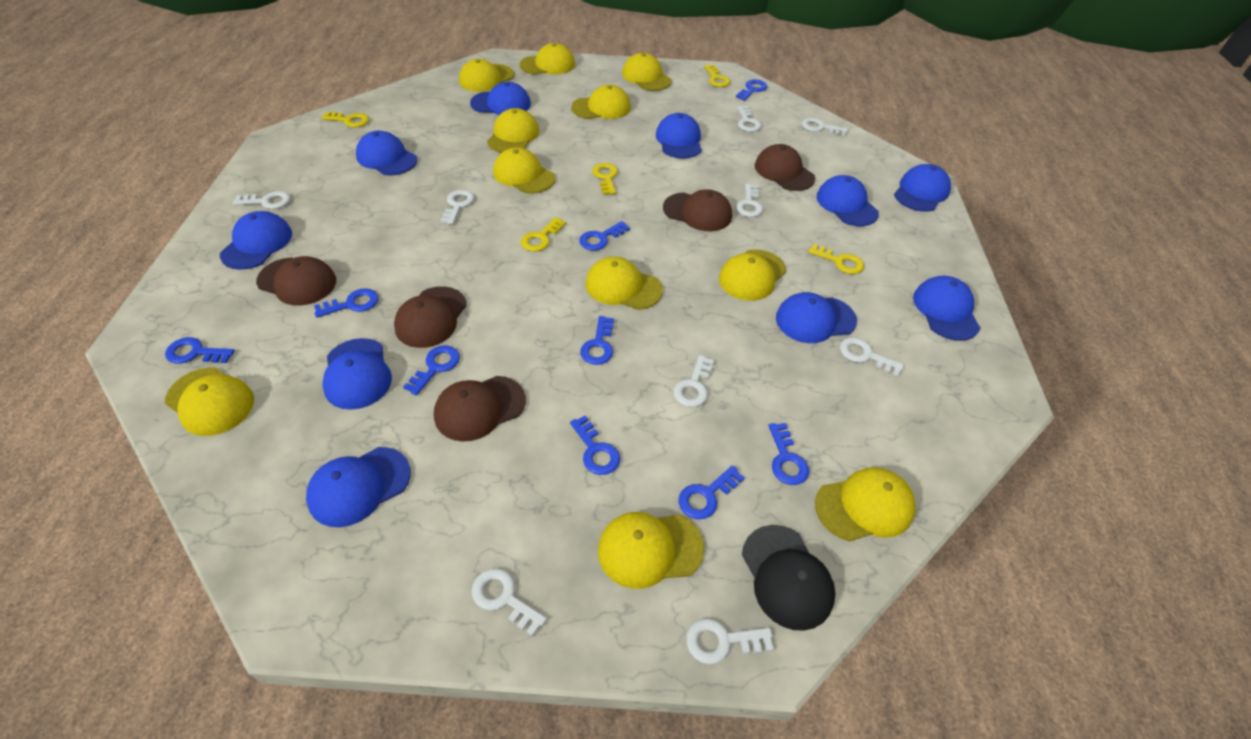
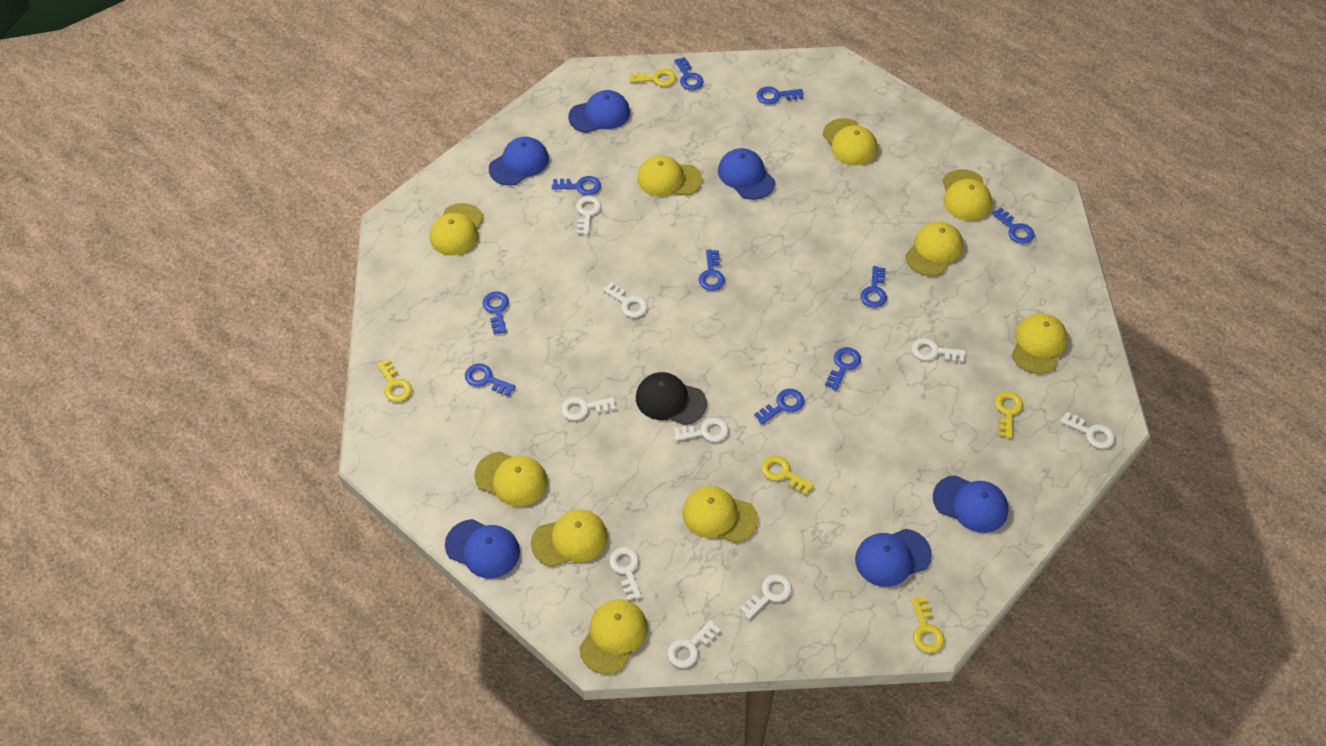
blue cap: 10 -> 6
blue key: 9 -> 10
brown cap: 5 -> 0
yellow cap: 11 -> 10

